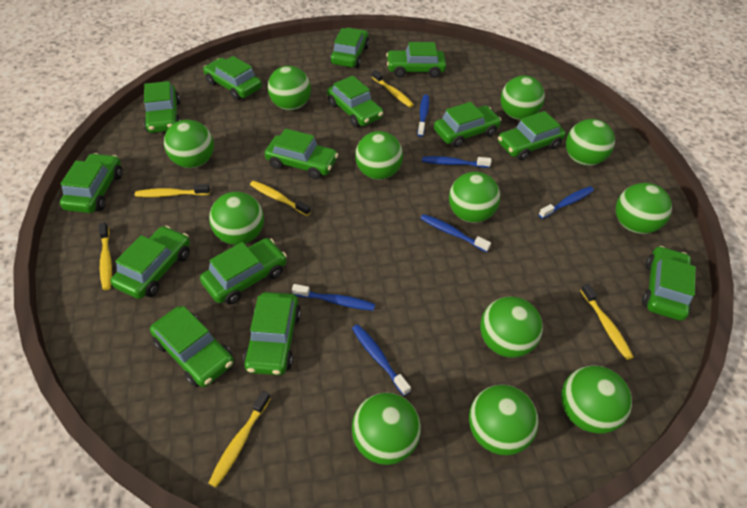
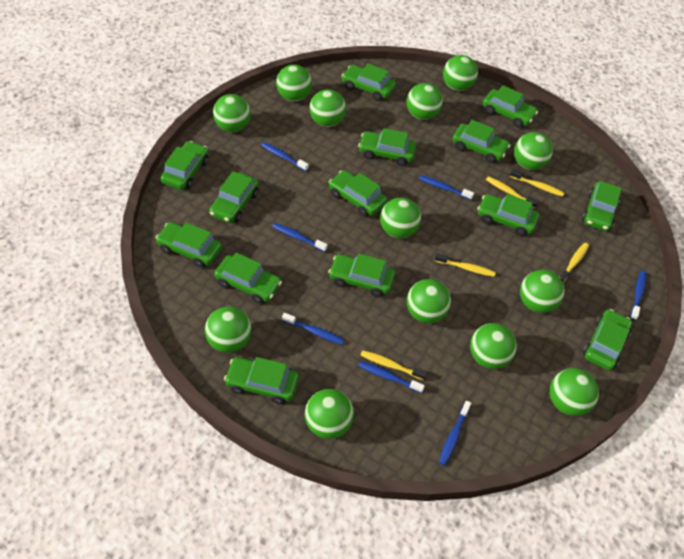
blue toothbrush: 6 -> 7
green ball: 12 -> 13
yellow toothbrush: 6 -> 5

